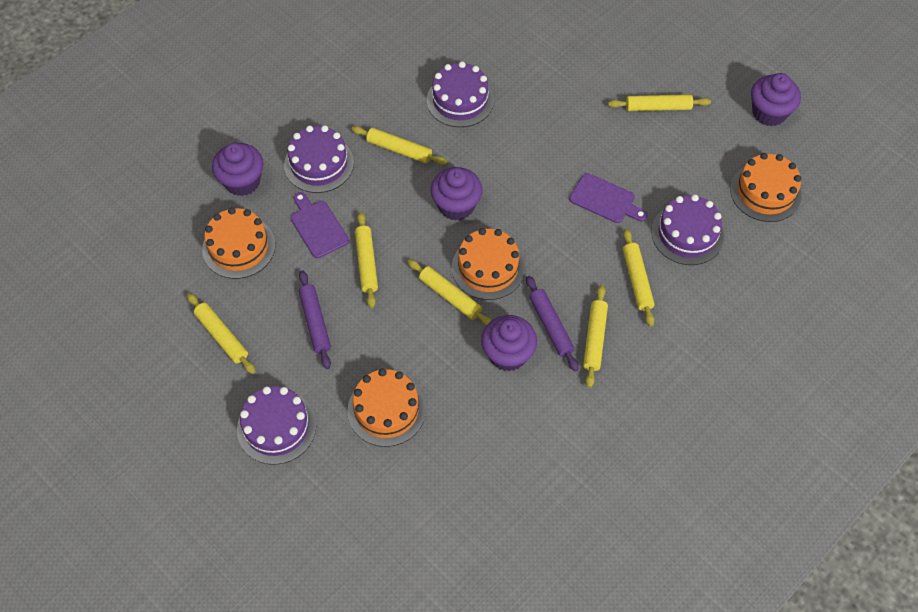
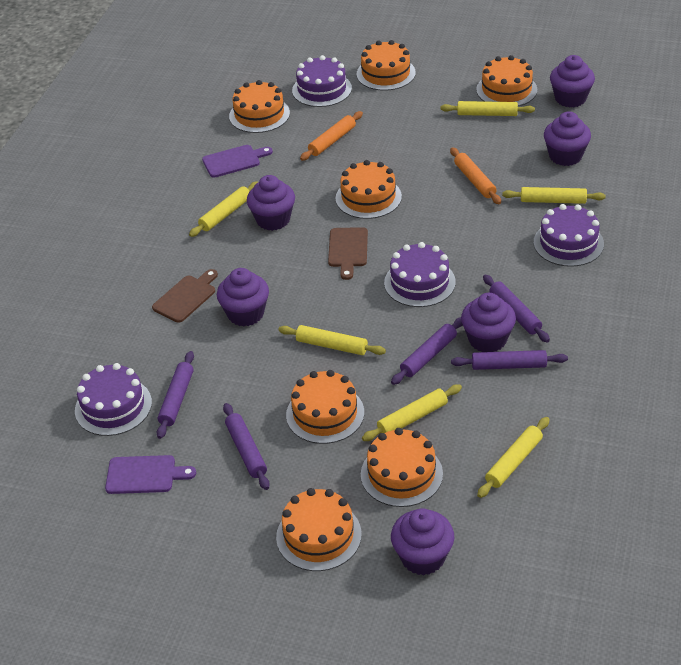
brown cutting board: 0 -> 2
orange cake: 4 -> 7
orange rolling pin: 0 -> 2
purple cupcake: 4 -> 6
purple rolling pin: 2 -> 5
yellow rolling pin: 7 -> 6

